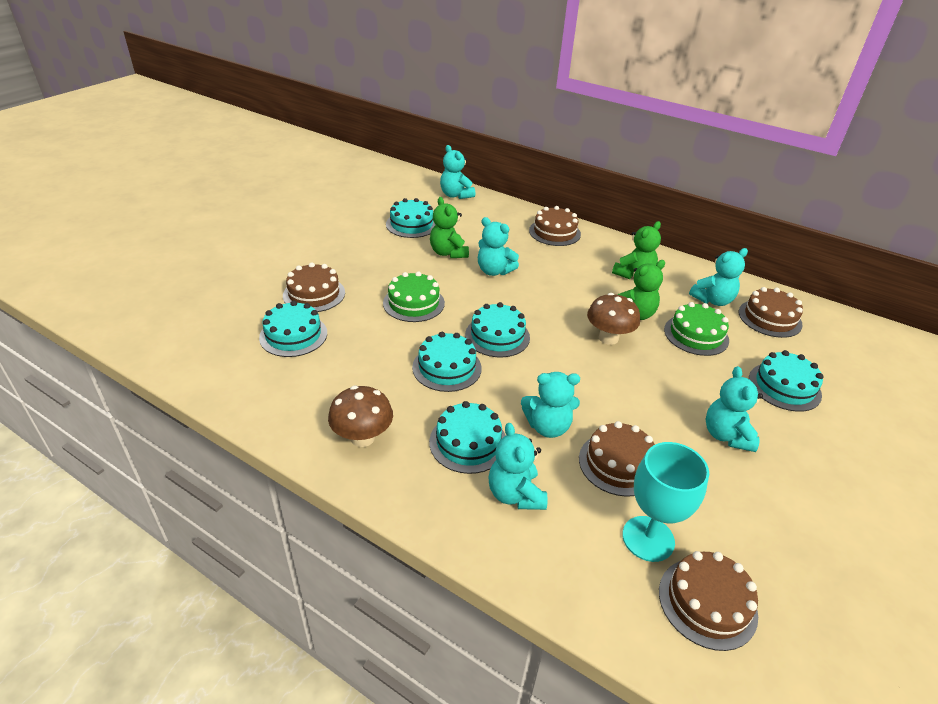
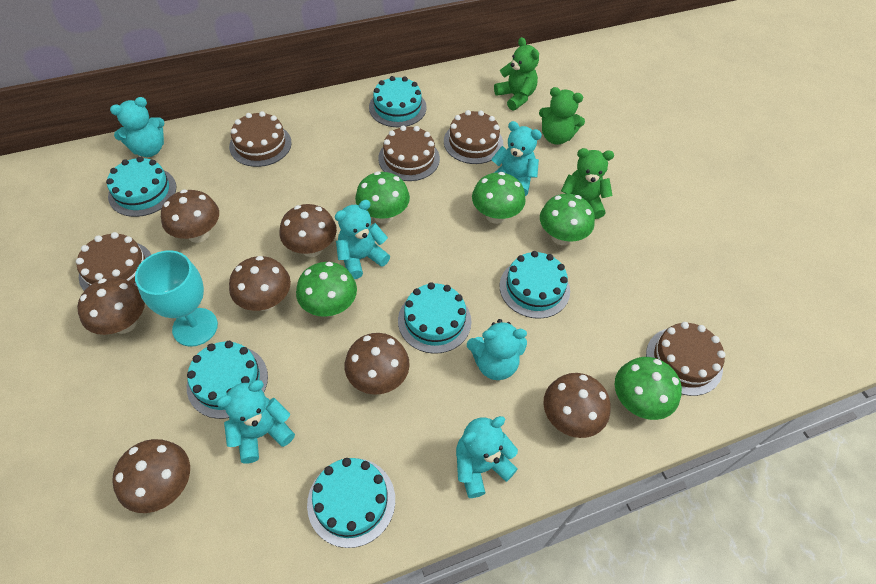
brown mushroom: 2 -> 7
green cake: 2 -> 0
green mushroom: 0 -> 5

